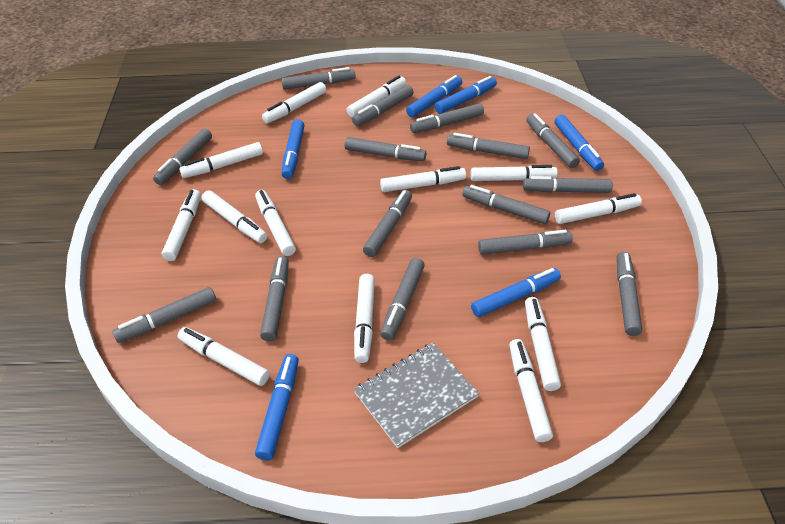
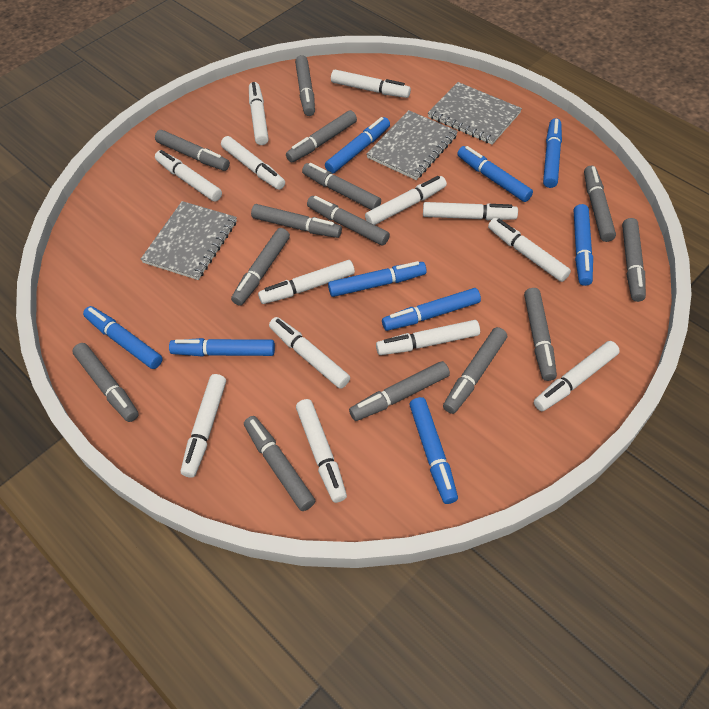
blue marker: 6 -> 9
grey marker: 15 -> 14
grey notebook: 1 -> 3

